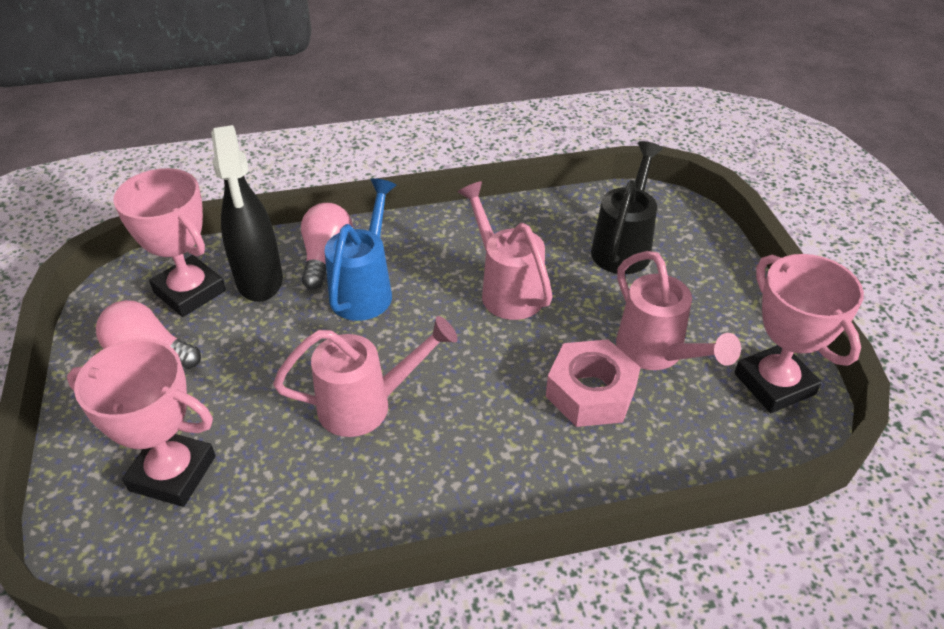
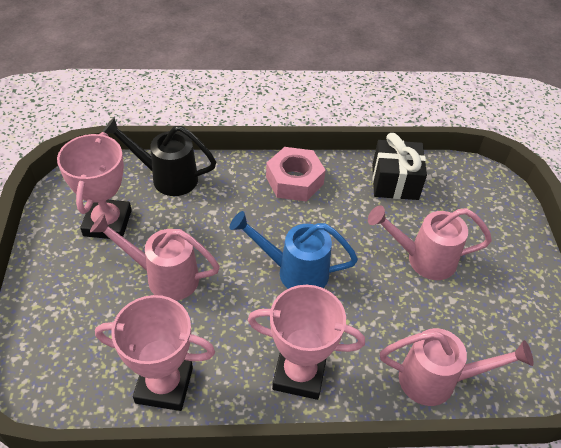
black gift: 0 -> 1
black spray bottle: 1 -> 0
pink light bulb: 2 -> 0

